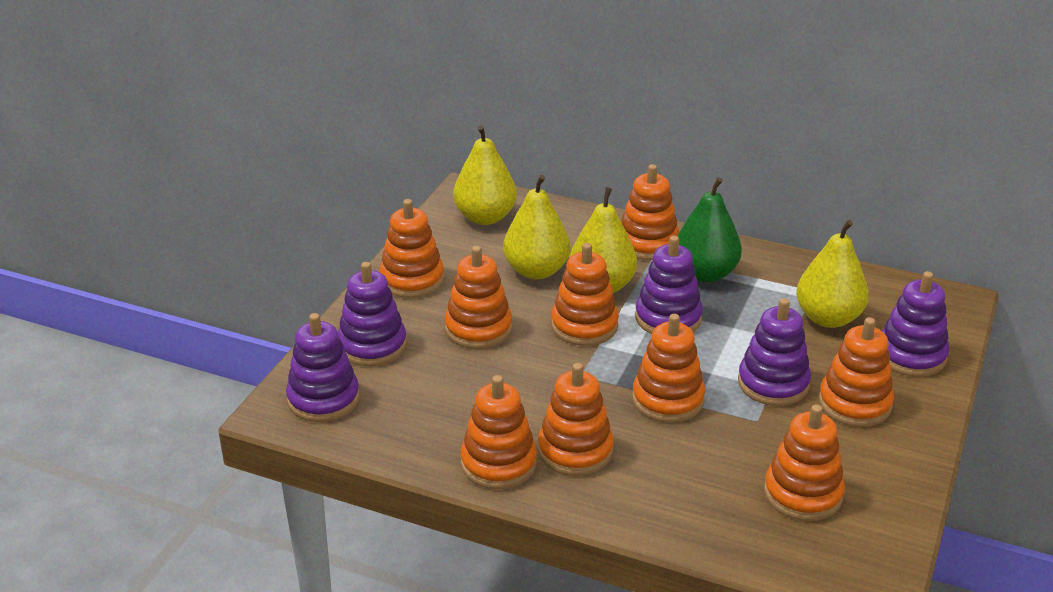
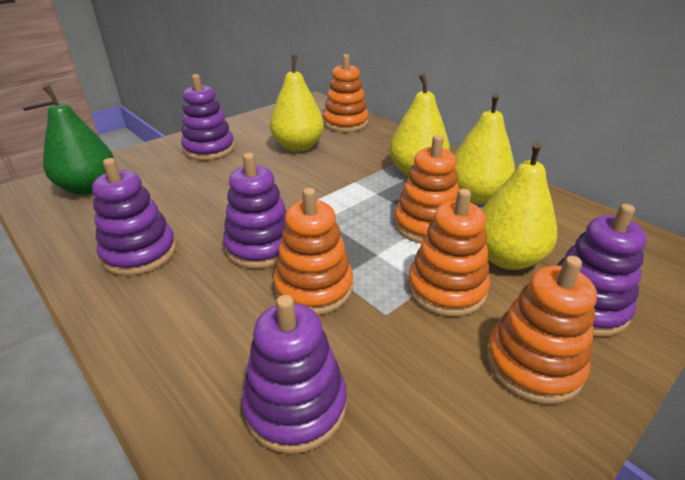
orange stacking toy: 9 -> 5

